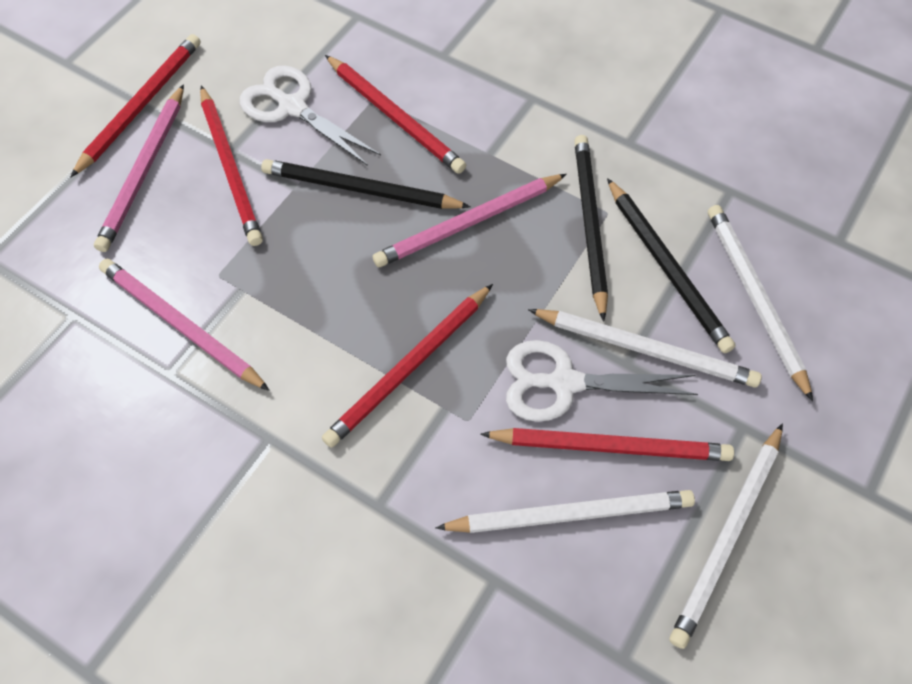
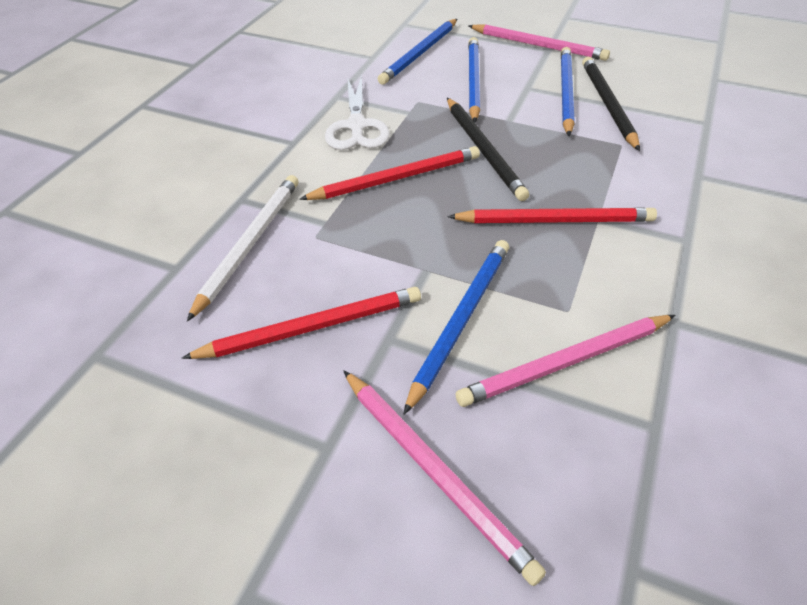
black pencil: 3 -> 2
blue pencil: 0 -> 4
red pencil: 5 -> 3
white pencil: 4 -> 1
white scissors: 2 -> 1

